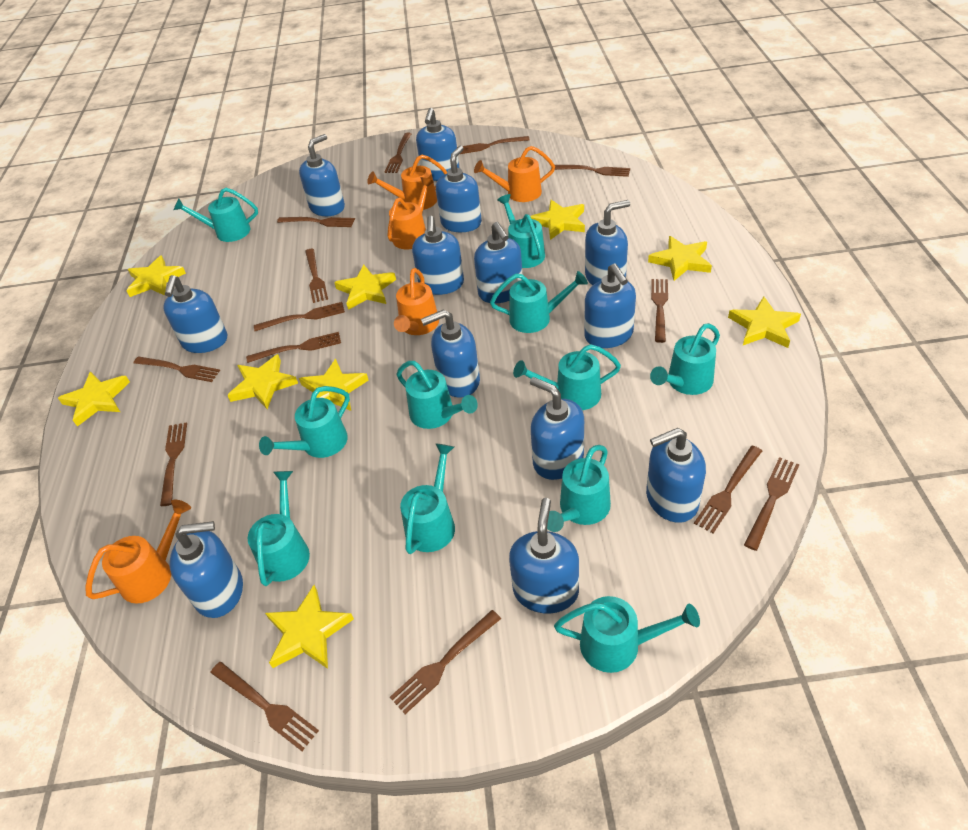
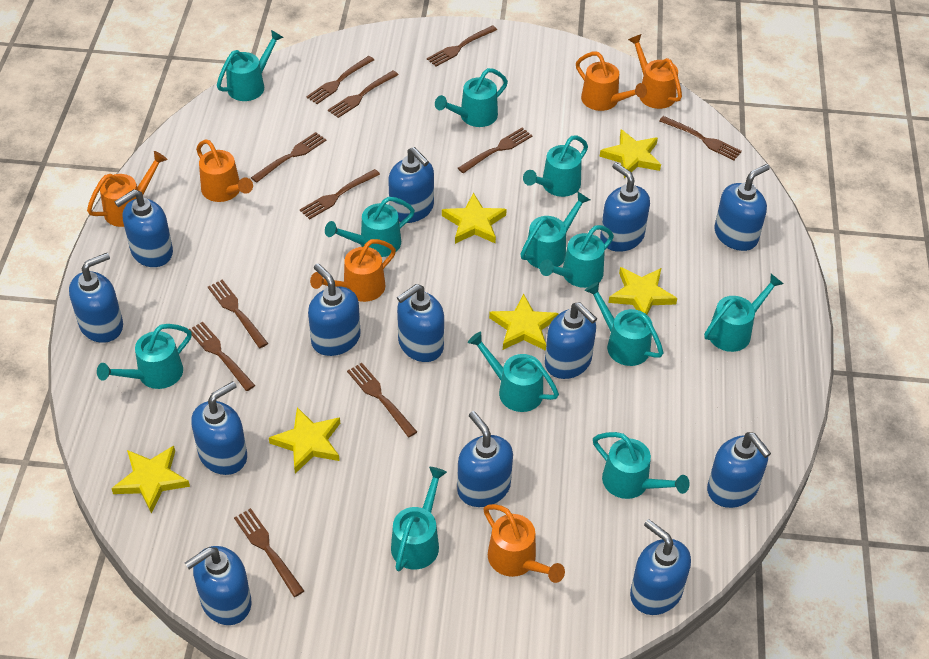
brown fork: 14 -> 11
orange watering can: 5 -> 6
turquoise watering can: 11 -> 12
yellow star: 9 -> 6

